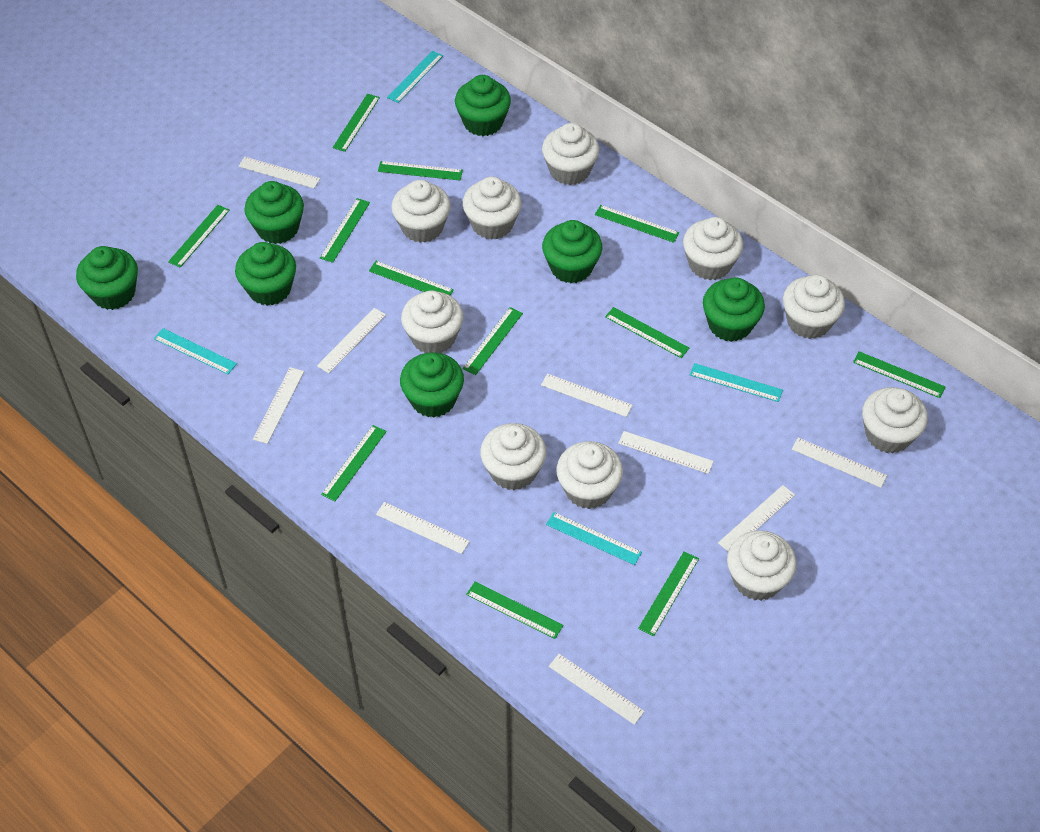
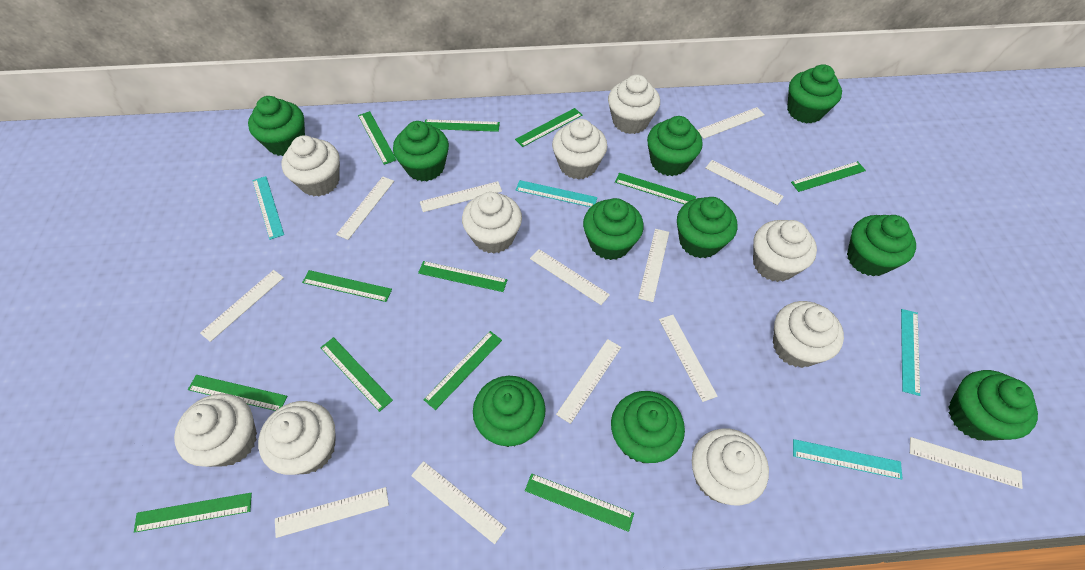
green cupcake: 7 -> 10
white cupcake: 10 -> 9
white ruler: 9 -> 12

